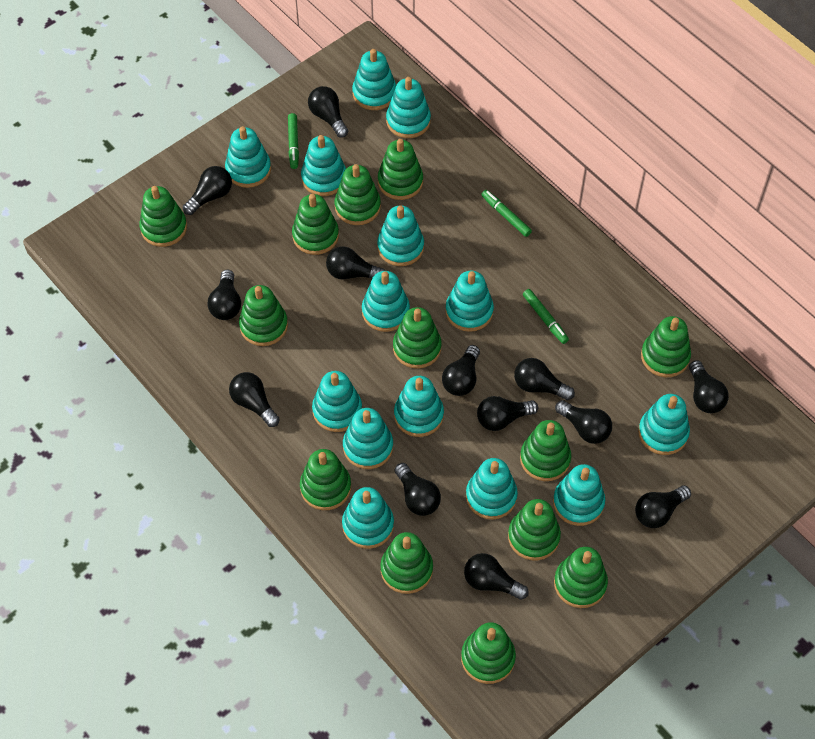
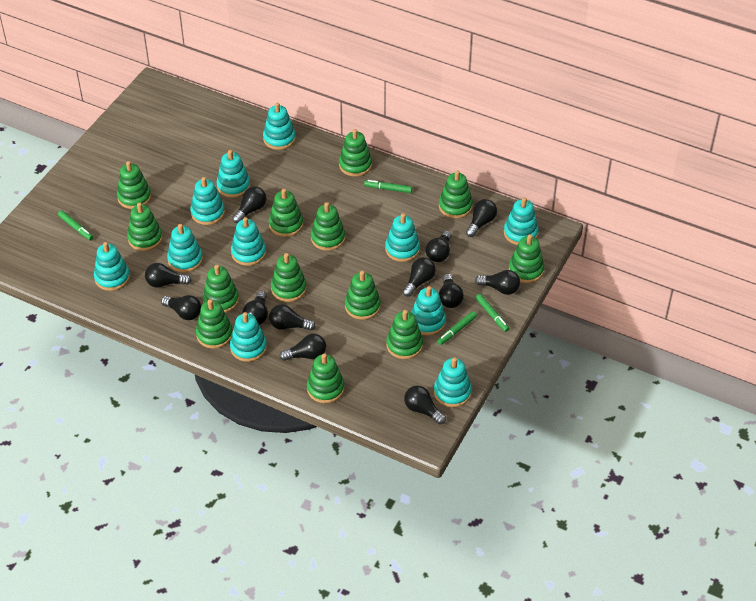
black light bulb: 13 -> 12
green marker: 3 -> 4
turquoise stacking toy: 14 -> 11

